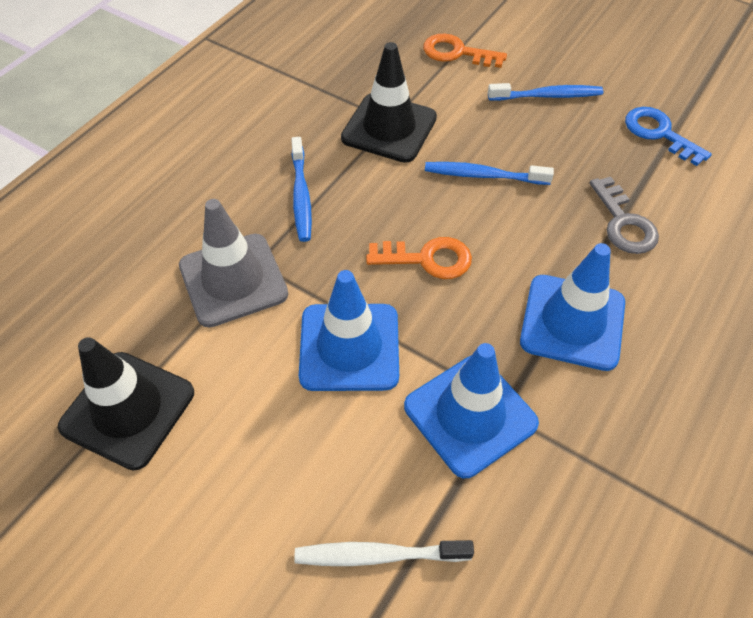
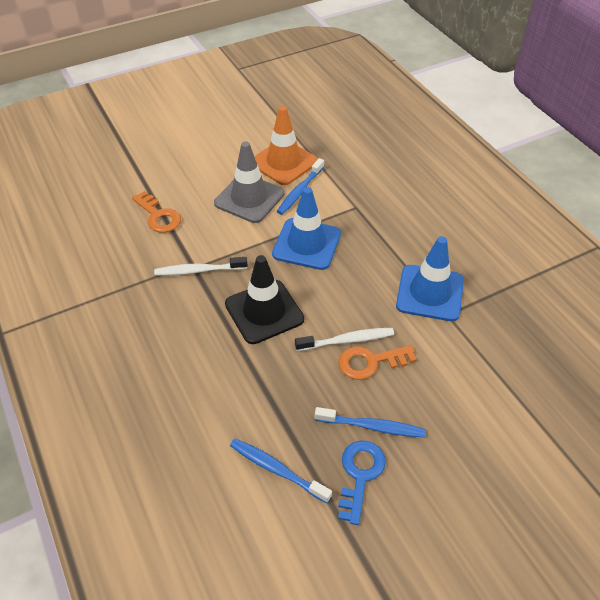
black traffic cone: 2 -> 1
blue traffic cone: 3 -> 2
grey key: 1 -> 0
orange traffic cone: 0 -> 1
white toothbrush: 1 -> 2

